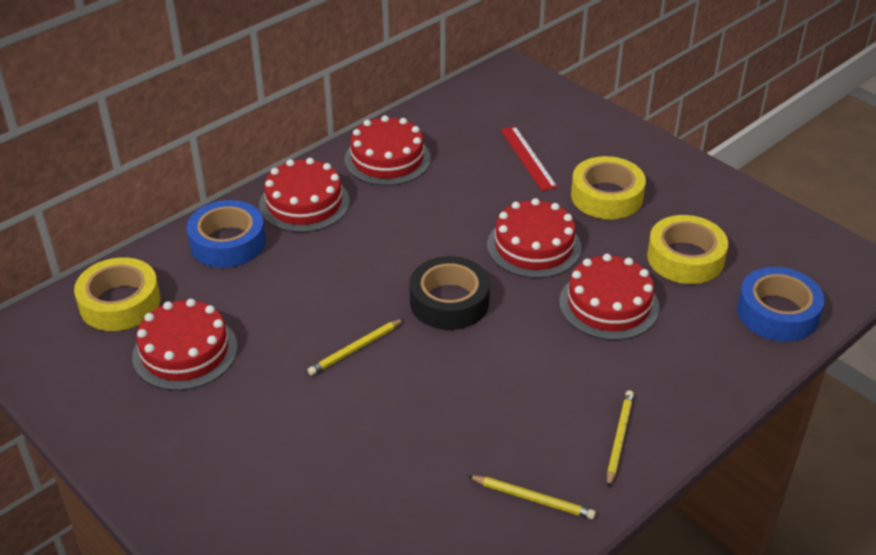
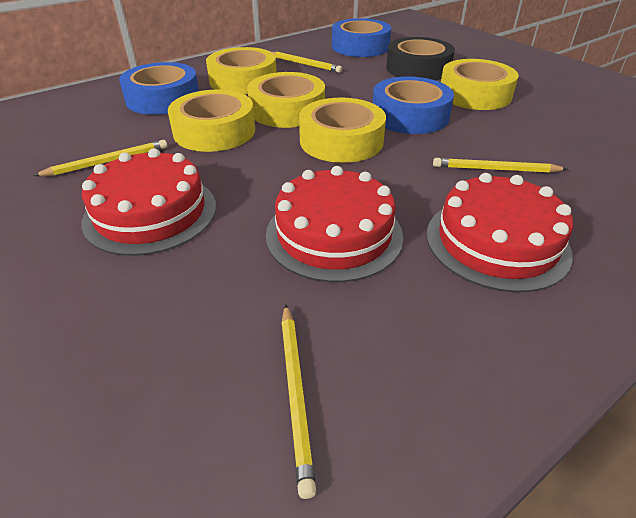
blue tape: 2 -> 3
red cake: 5 -> 3
red ruler: 1 -> 0
yellow pencil: 3 -> 4
yellow tape: 3 -> 5

